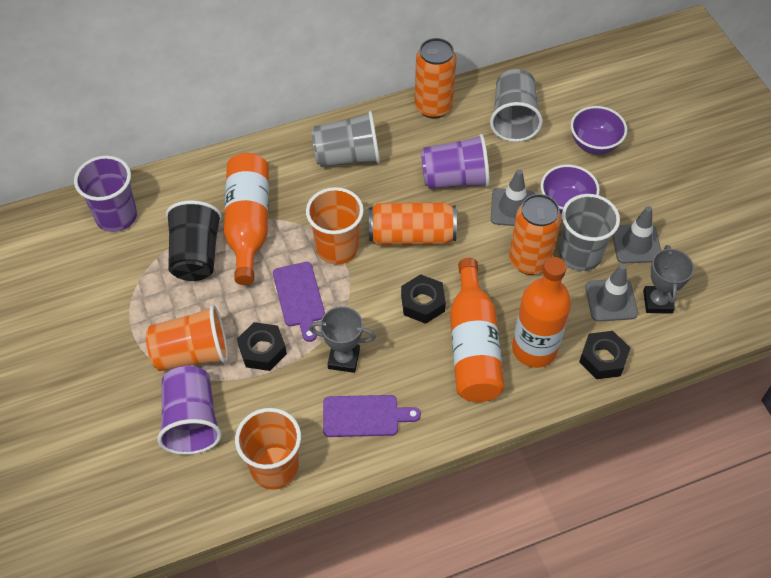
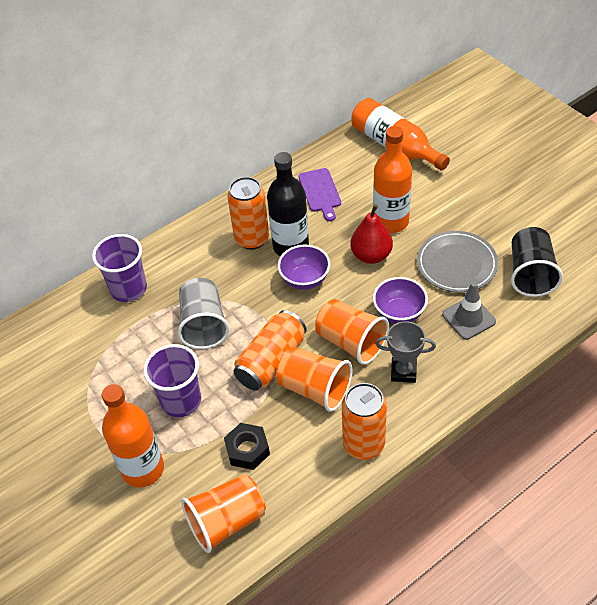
black bottle: 0 -> 1
black nut: 3 -> 1
grey cup: 3 -> 1
grey plate: 0 -> 1
grey traffic cone: 3 -> 1
grey trophy: 2 -> 1
purple cup: 3 -> 2
purple cutting board: 2 -> 1
red pear: 0 -> 1

